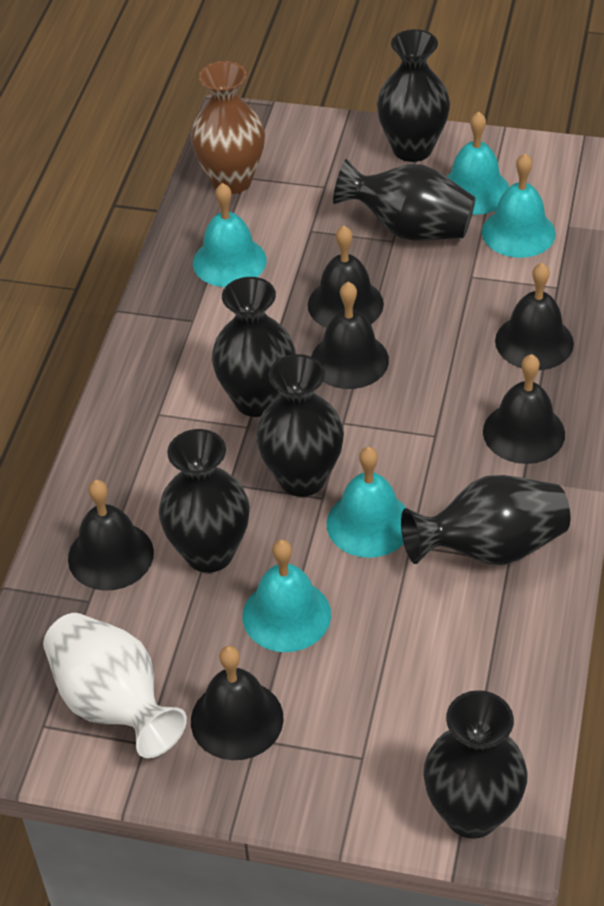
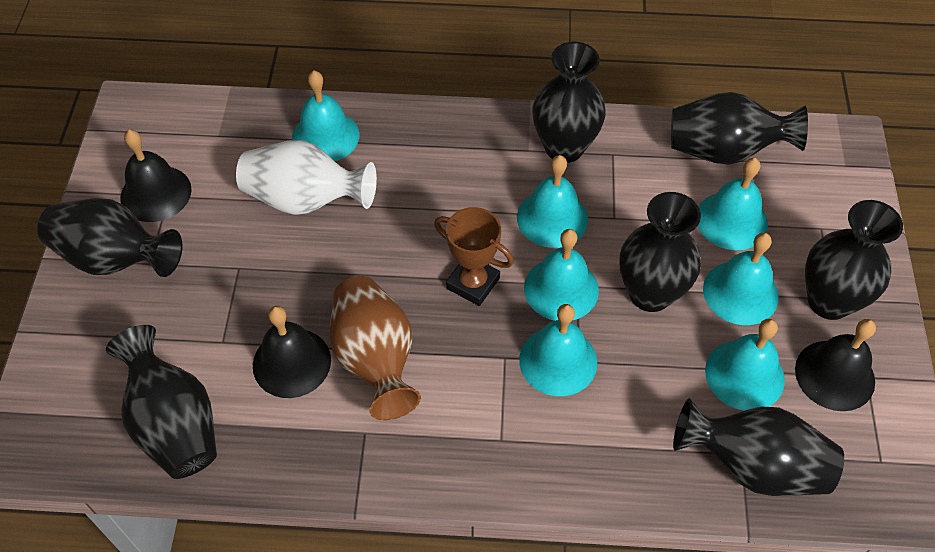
black bell: 6 -> 3
brown trophy: 0 -> 1
turquoise bell: 5 -> 7

